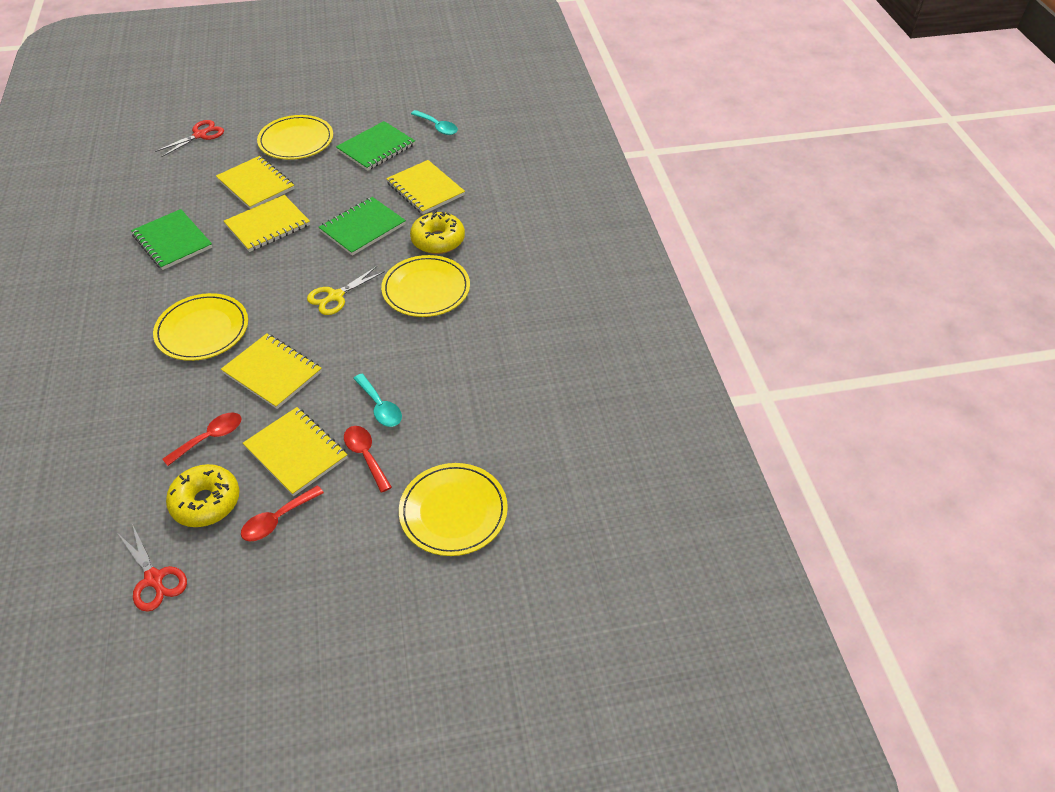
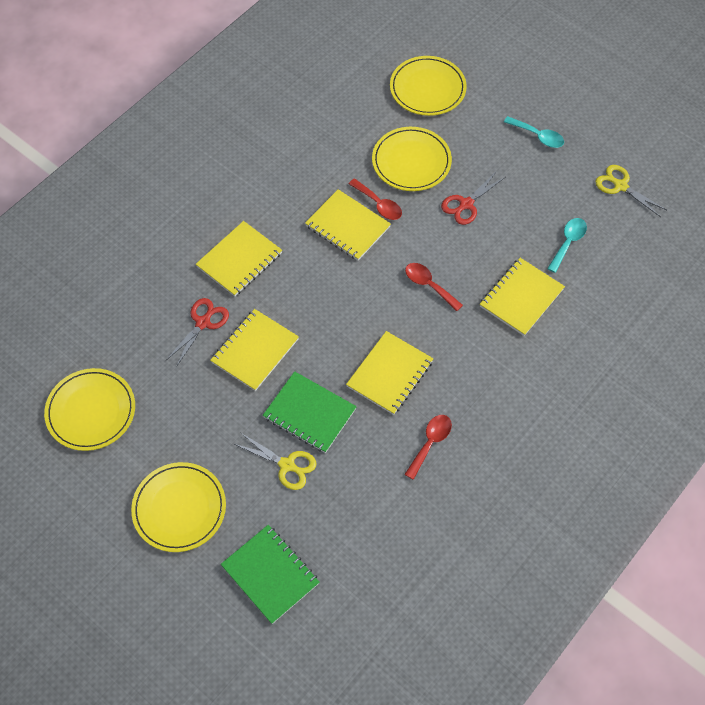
green notebook: 3 -> 2
yellow donut: 2 -> 0
yellow scissors: 1 -> 2

